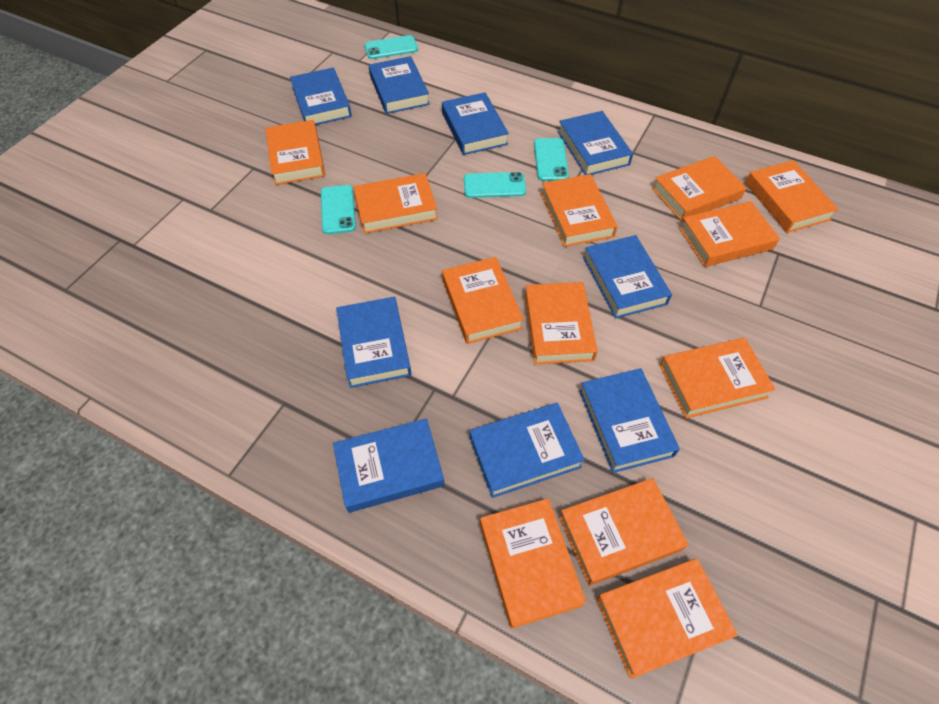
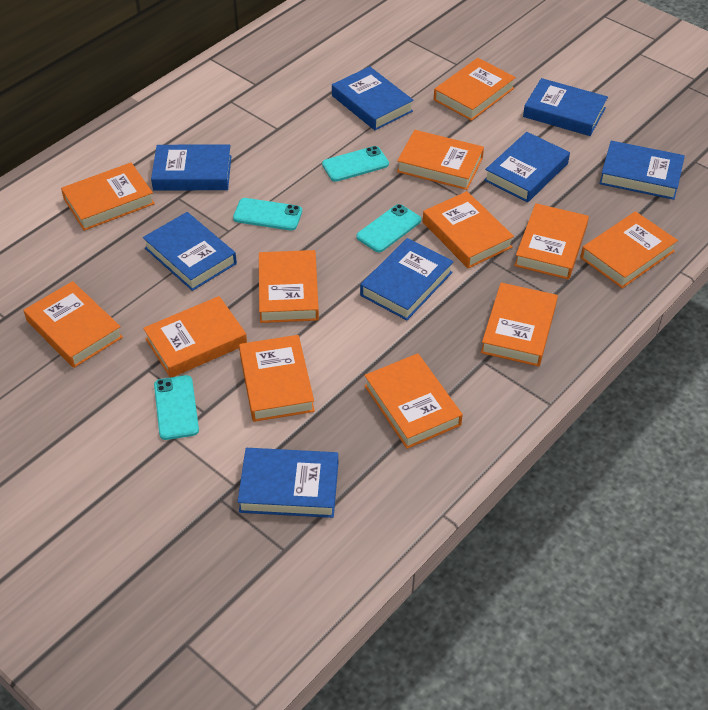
blue book: 9 -> 8

